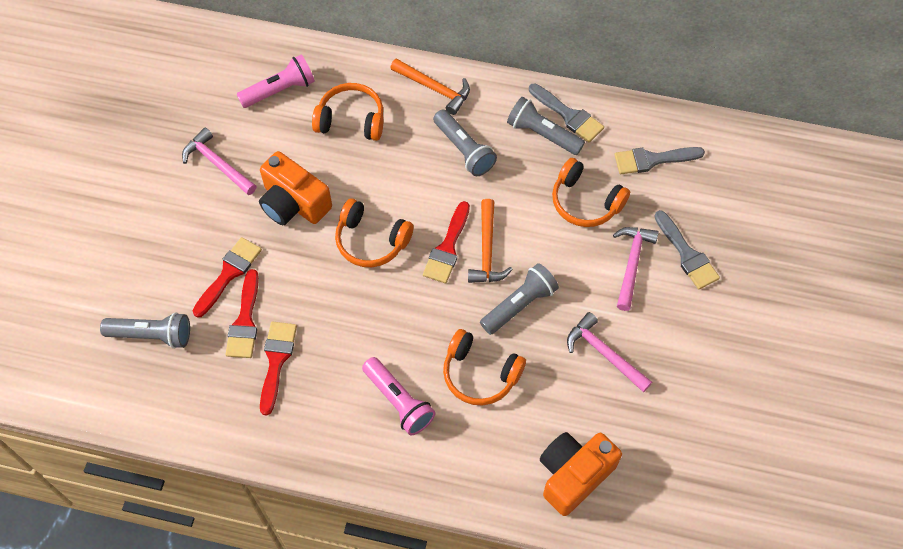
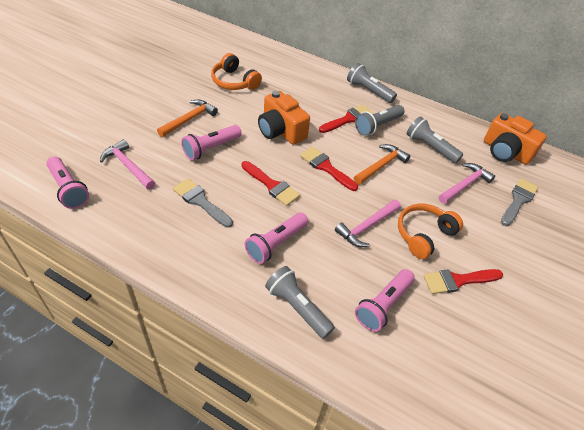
grey brush: 3 -> 2
orange headphones: 4 -> 2
pink flashlight: 2 -> 4

